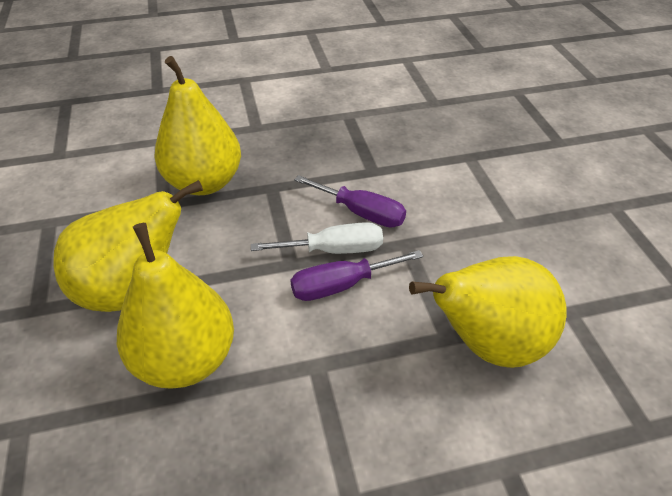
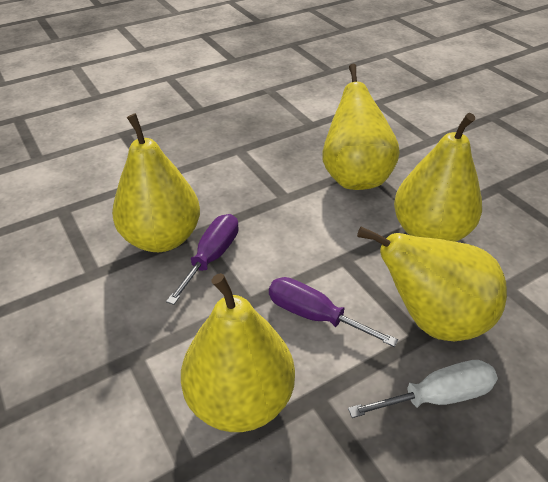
yellow pear: 4 -> 5

